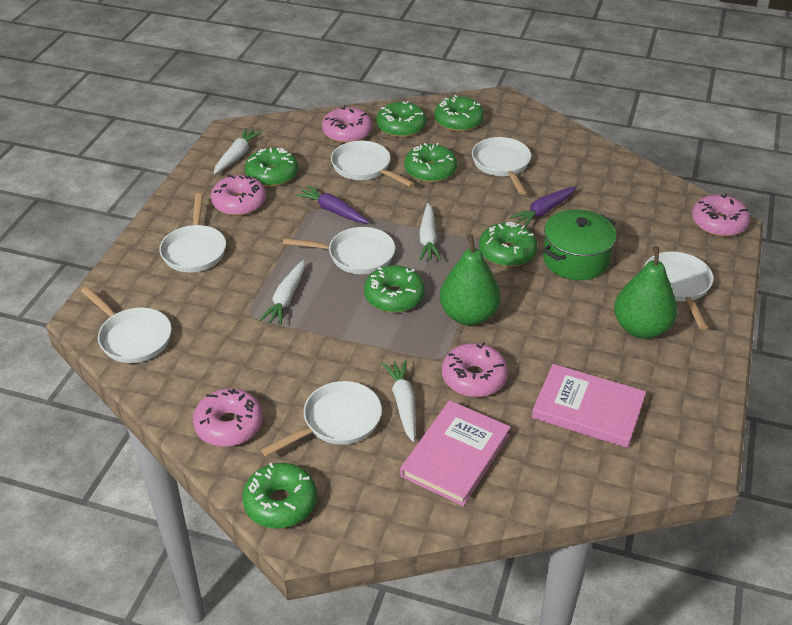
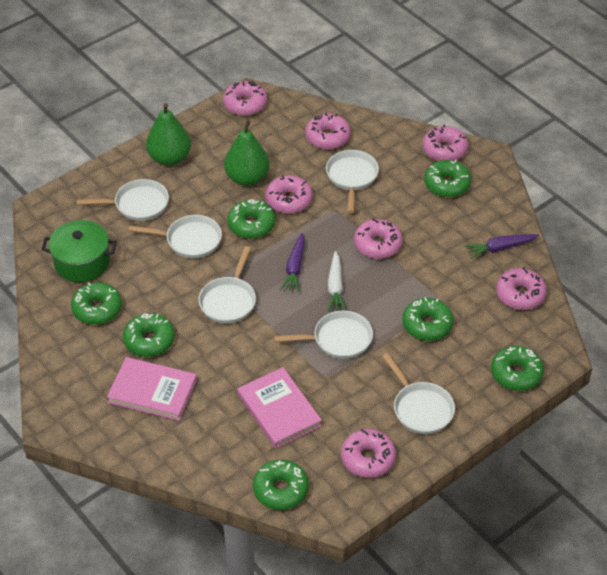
pink donut: 5 -> 7
white carrot: 4 -> 1
white pan: 7 -> 6

